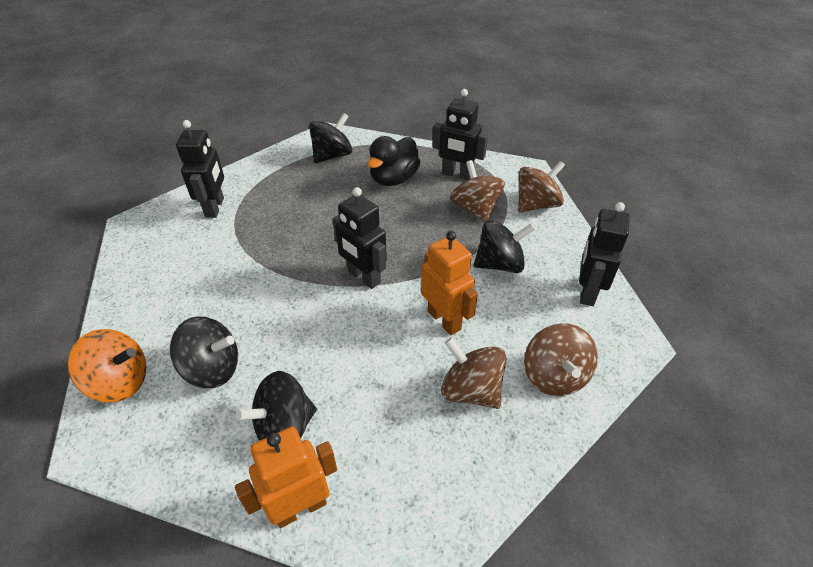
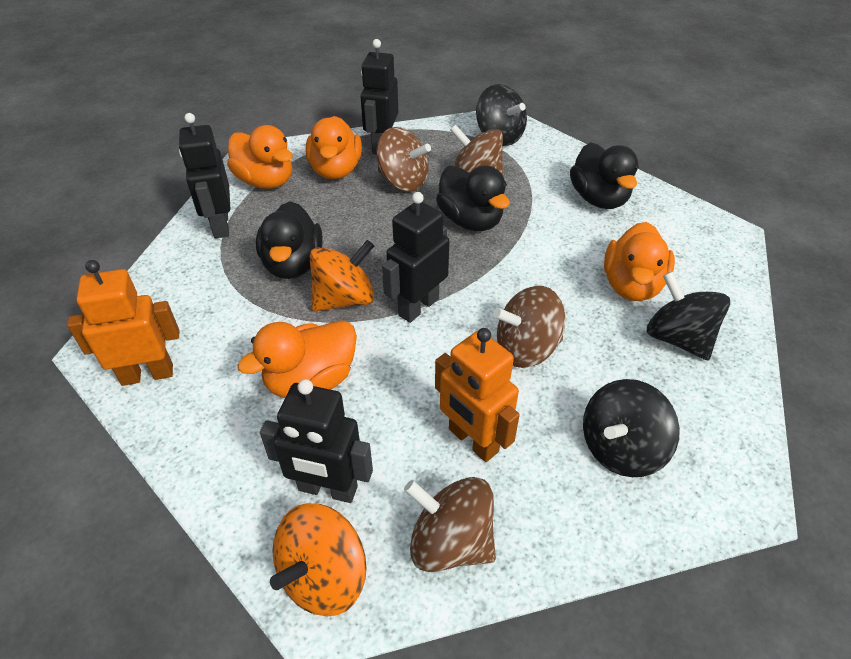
black duck: 1 -> 3
black spinning top: 4 -> 3
orange duck: 0 -> 4
orange spinning top: 1 -> 2

